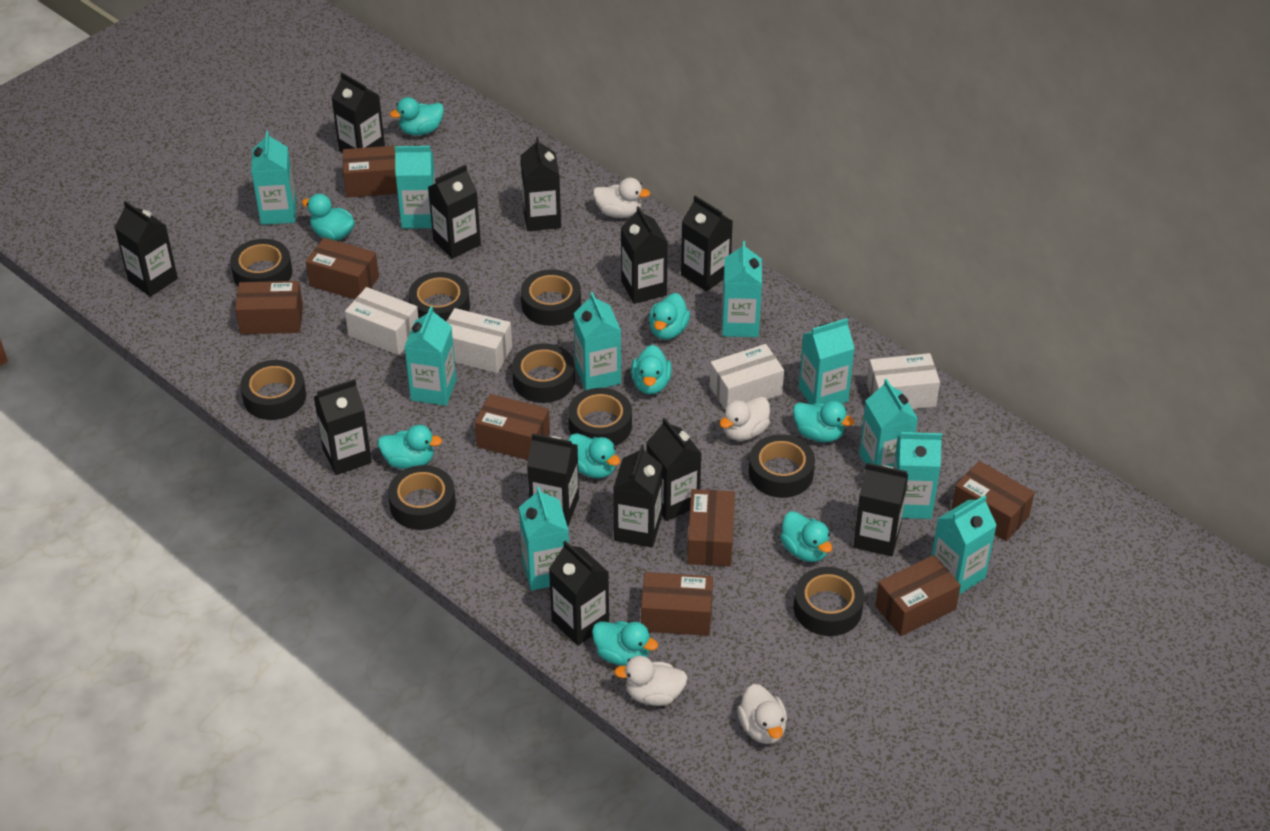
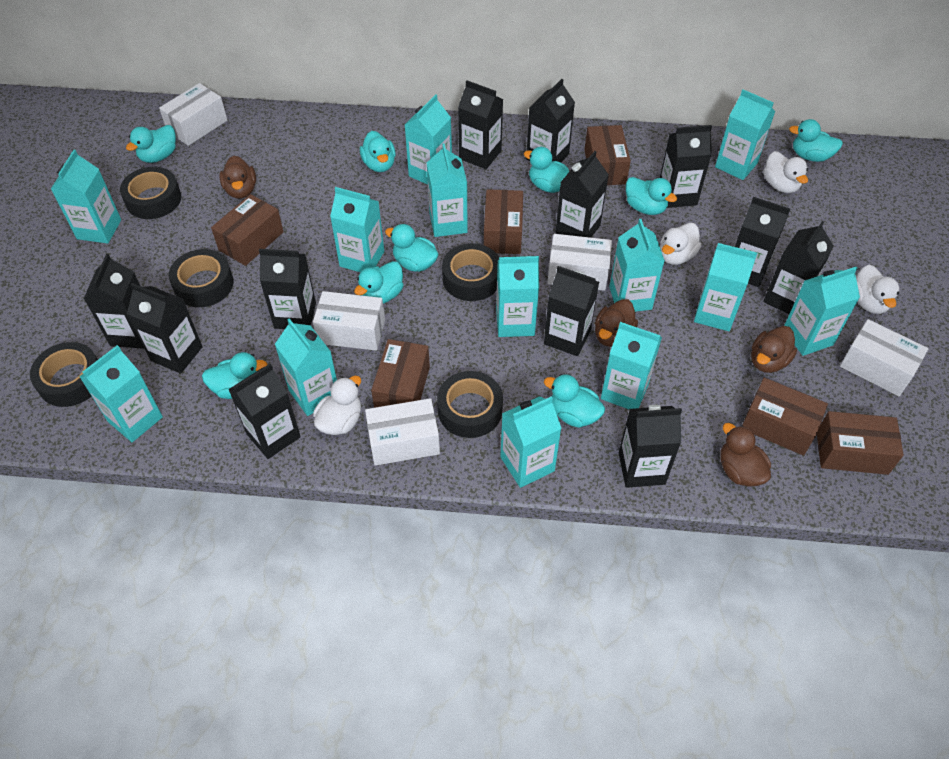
black tape: 9 -> 5
brown box: 8 -> 6
brown duck: 0 -> 4
turquoise carton: 10 -> 13
white box: 4 -> 5

